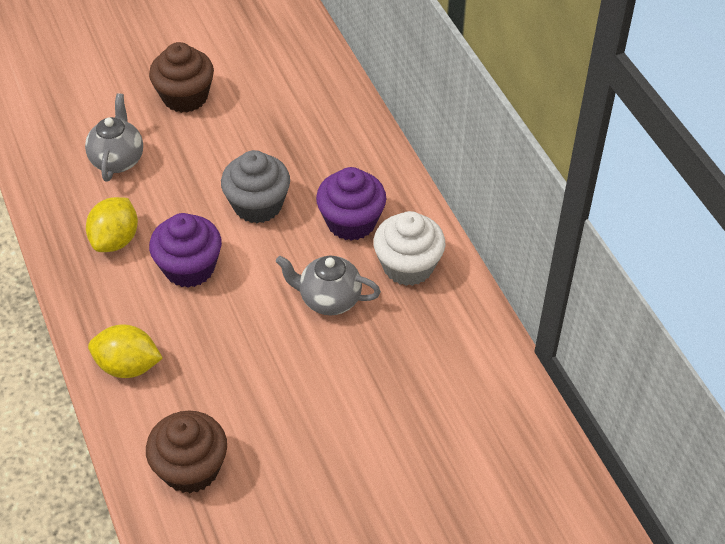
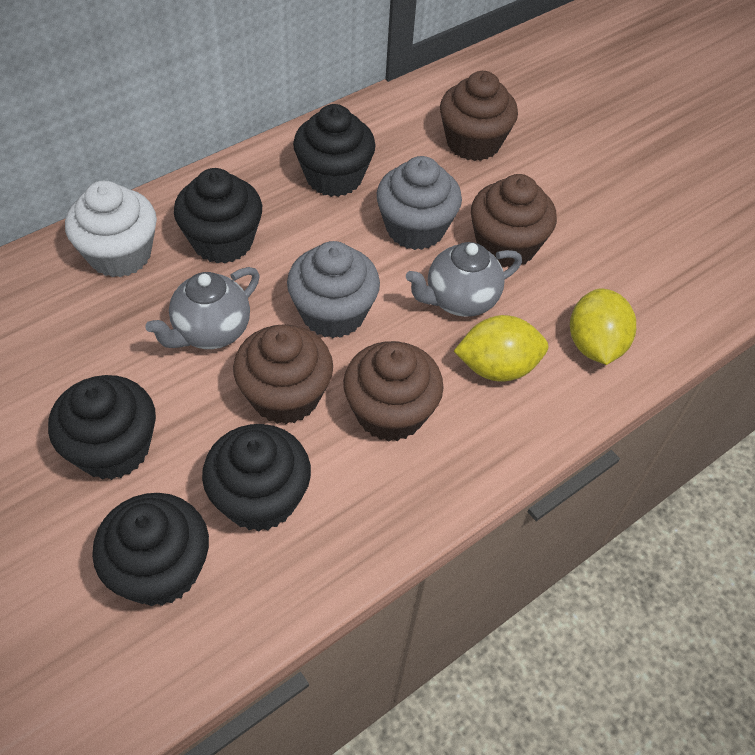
black cupcake: 0 -> 5
brown cupcake: 2 -> 4
grey cupcake: 1 -> 2
purple cupcake: 2 -> 0

